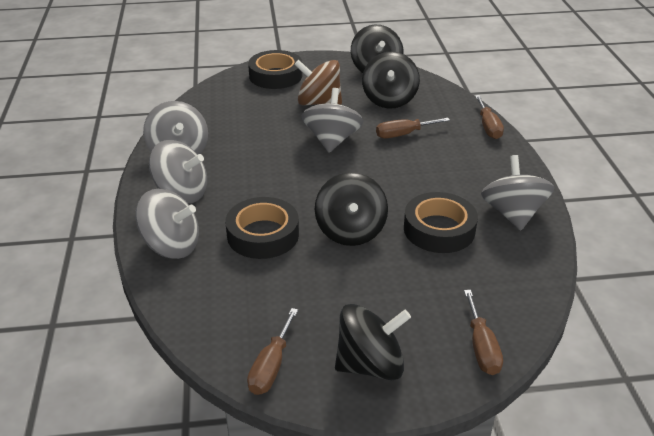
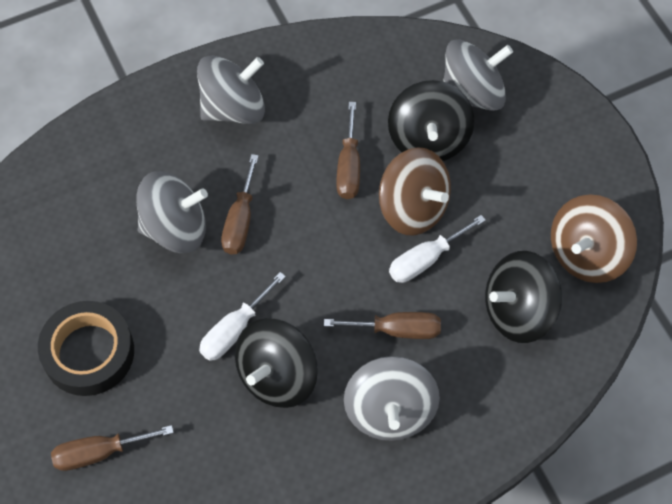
black spinning top: 4 -> 3
black tape: 3 -> 1
brown spinning top: 1 -> 2
grey spinning top: 5 -> 4
white screwdriver: 0 -> 2

